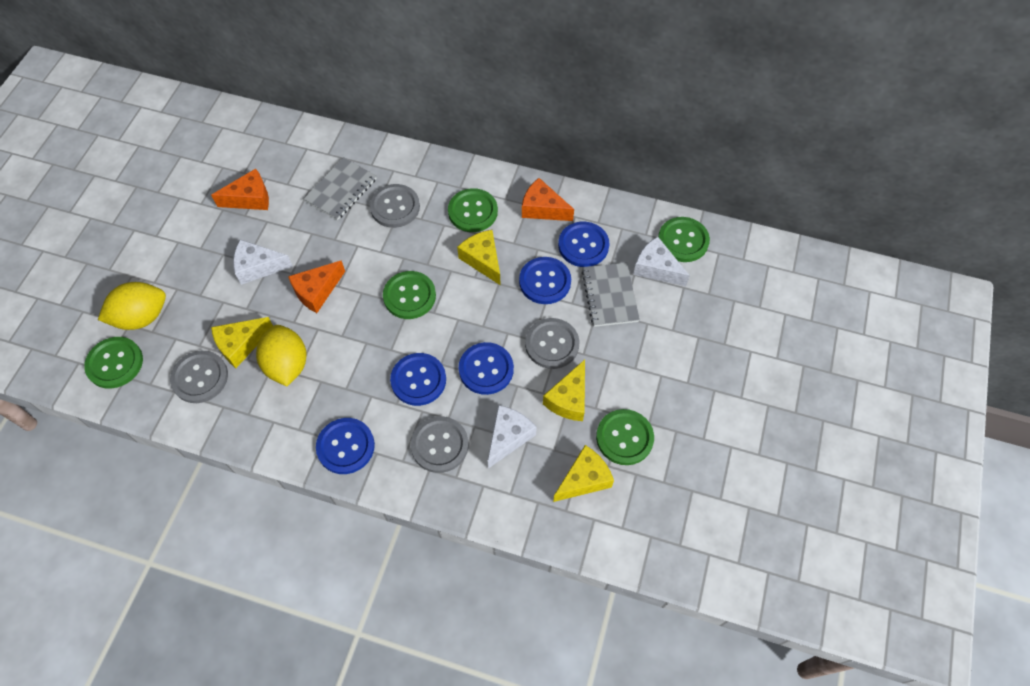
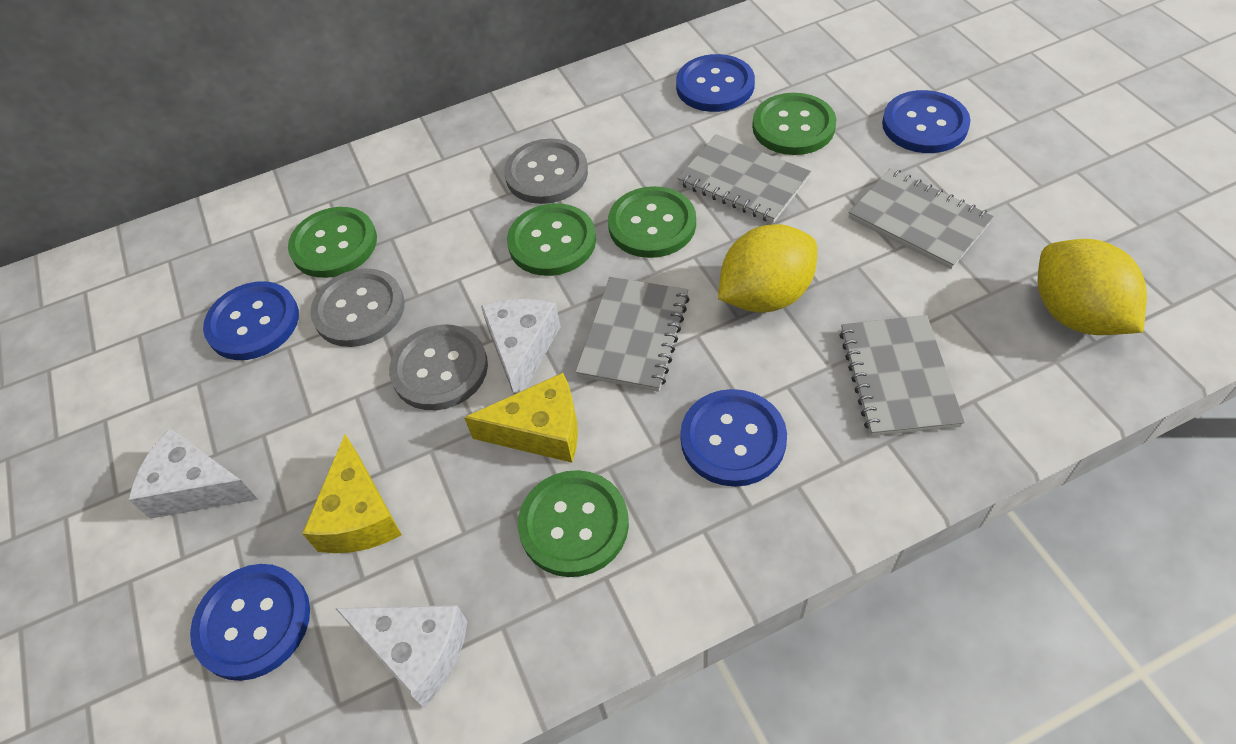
grey button: 4 -> 3
grey notebook: 2 -> 4
orange cheese: 3 -> 0
yellow cheese: 4 -> 2

